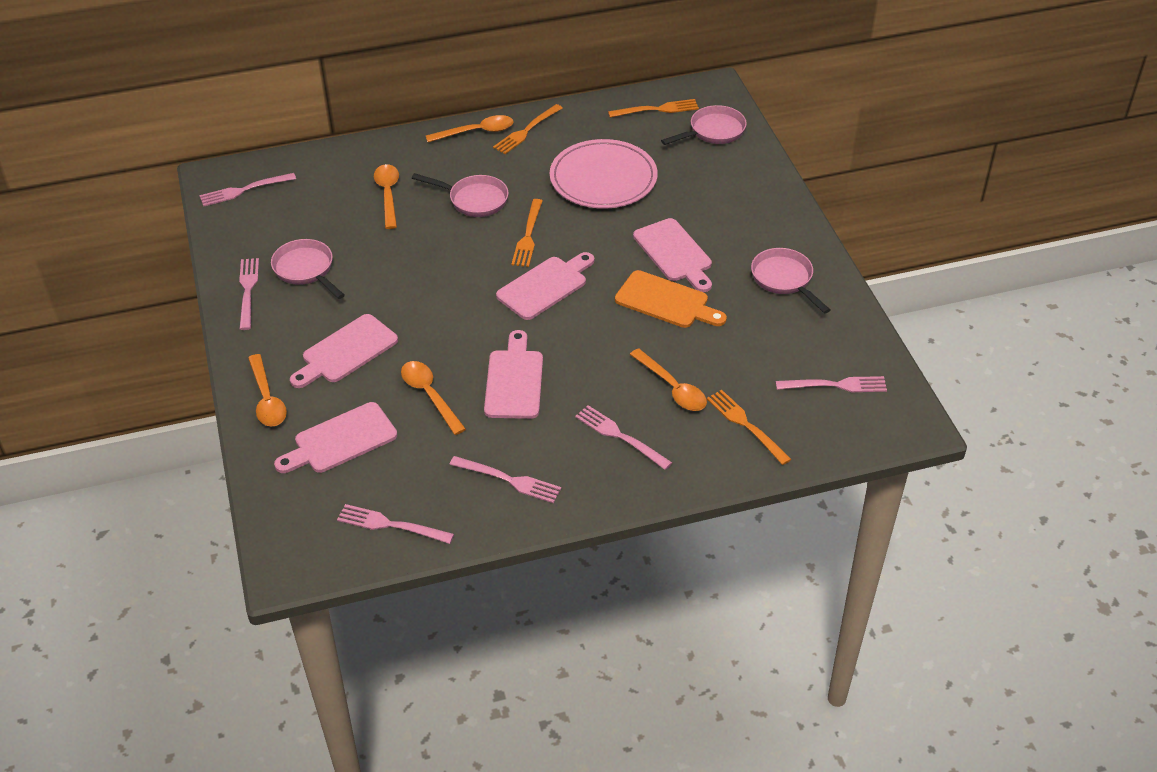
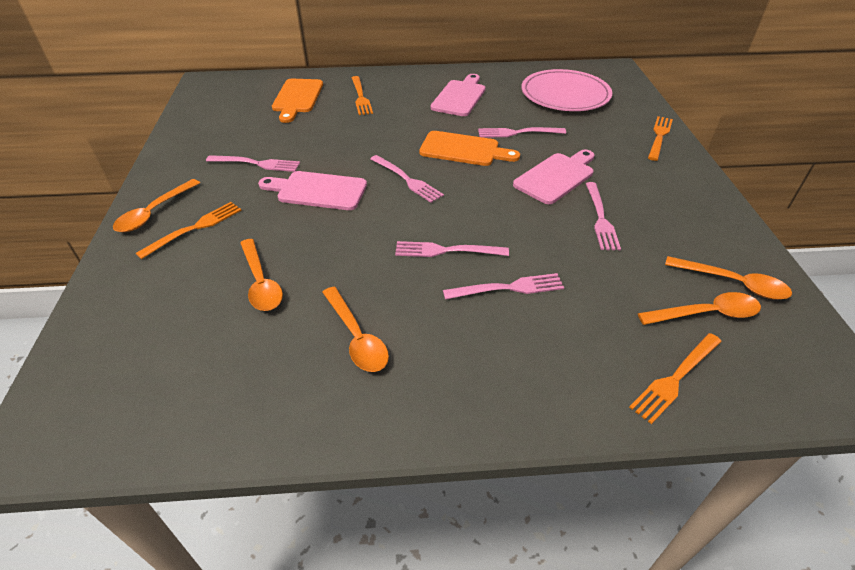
orange cutting board: 1 -> 2
pink cutting board: 5 -> 3
pink pan: 4 -> 0

